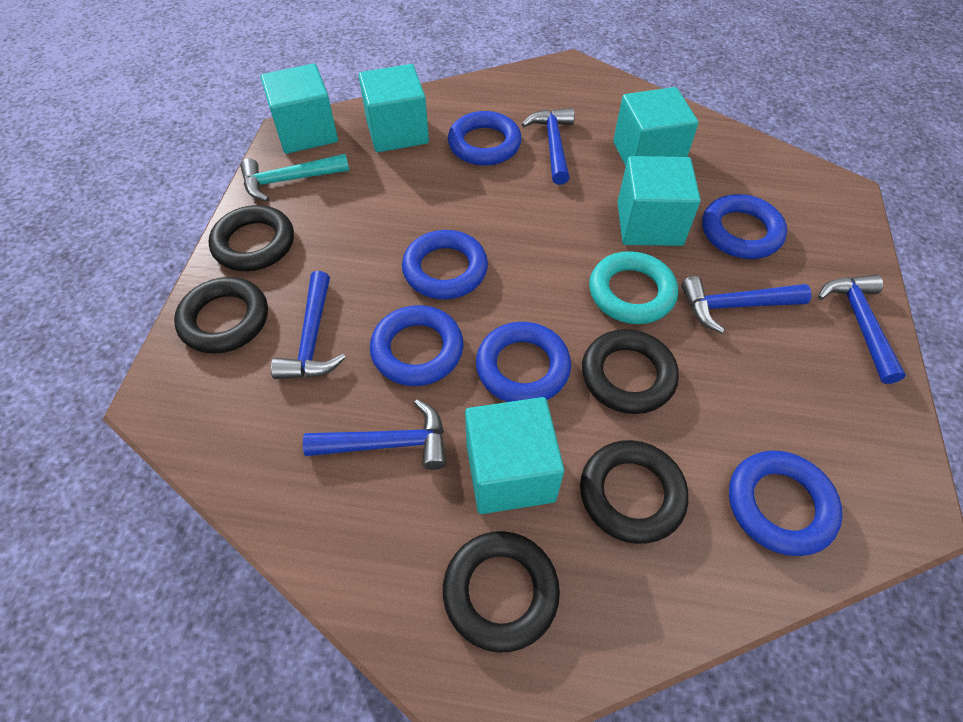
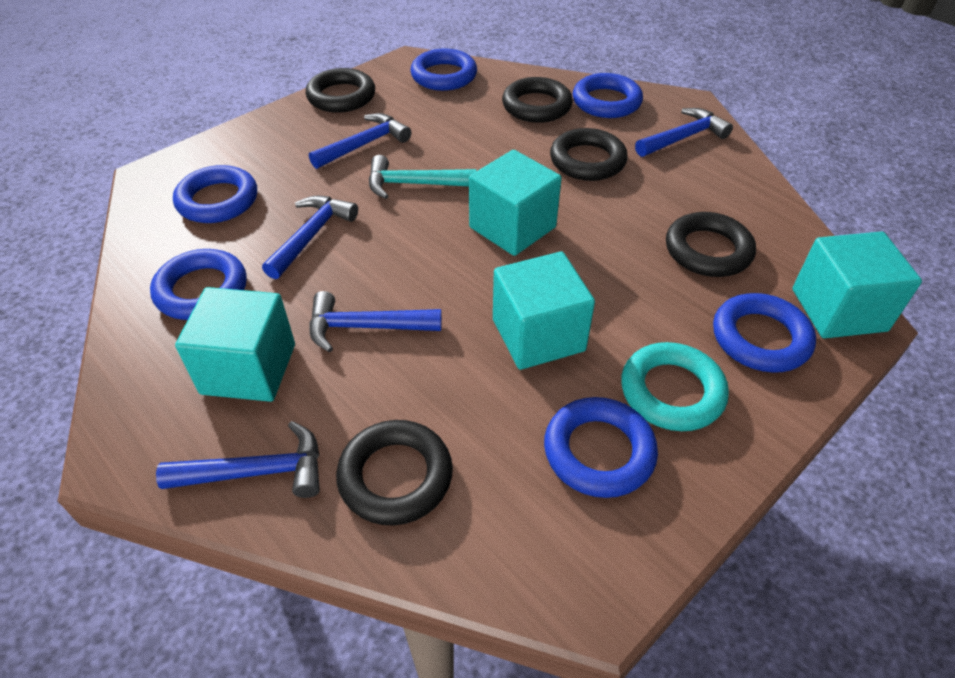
turquoise cube: 5 -> 4

